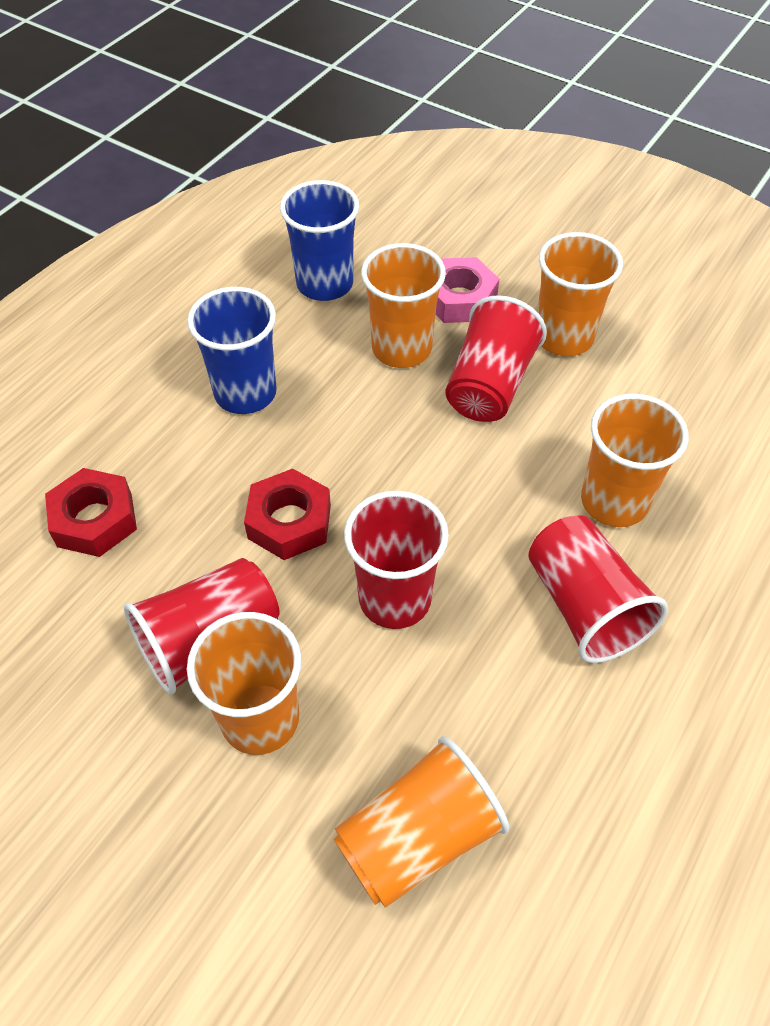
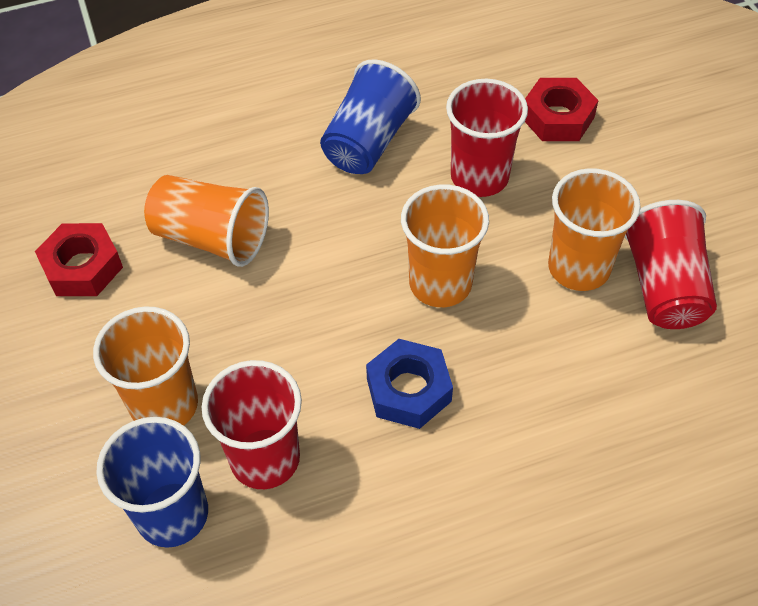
blue nut: 0 -> 1
orange cup: 5 -> 4
pink nut: 1 -> 0
red cup: 4 -> 3

